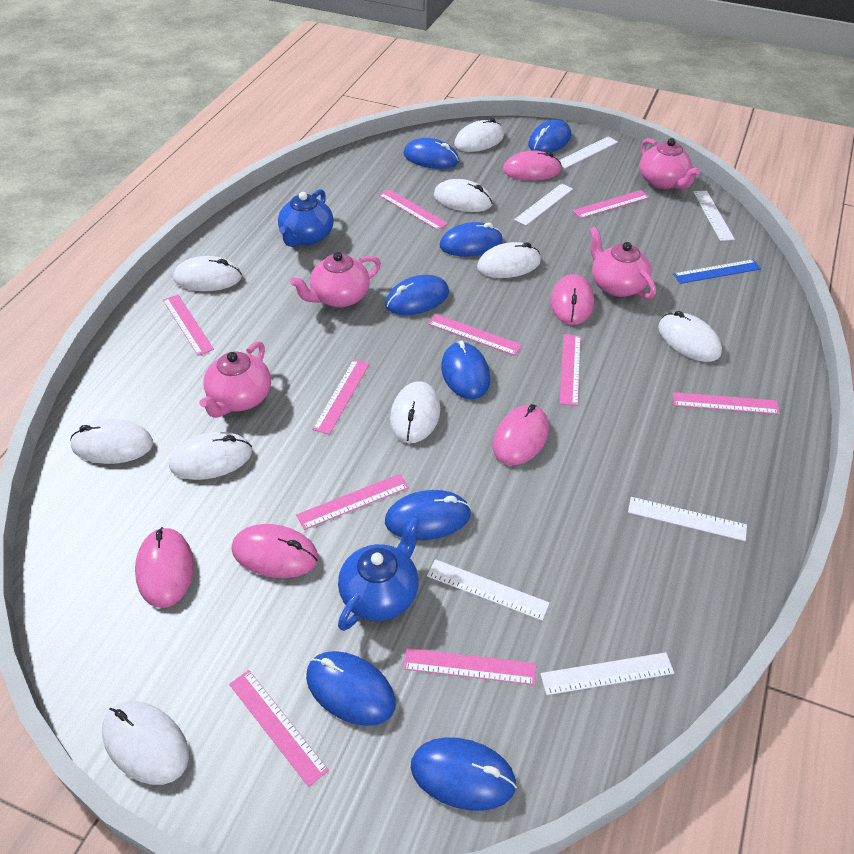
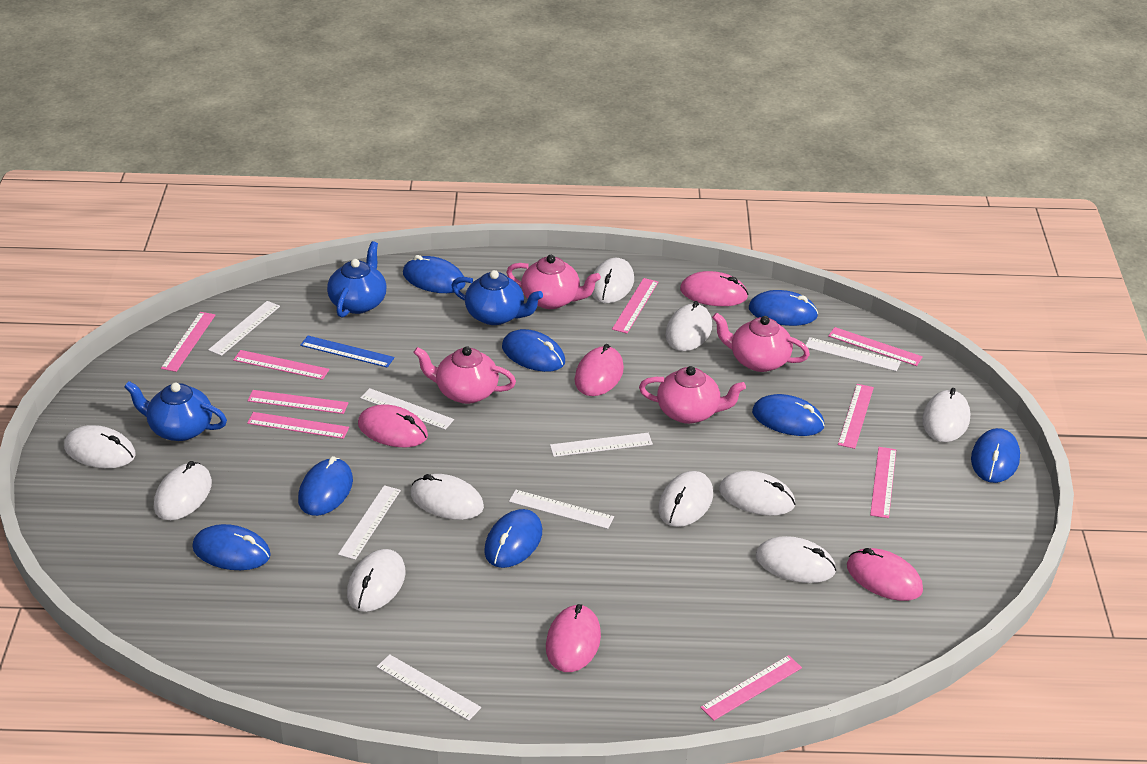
blue teapot: 2 -> 3
pink ruler: 10 -> 9
white mouse: 9 -> 10
white ruler: 6 -> 7

